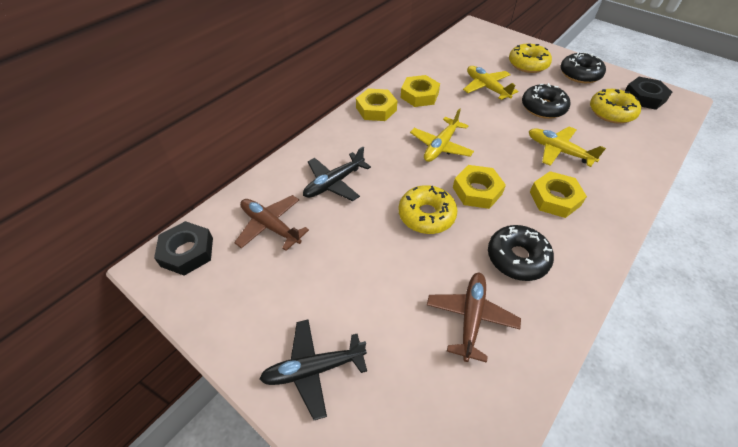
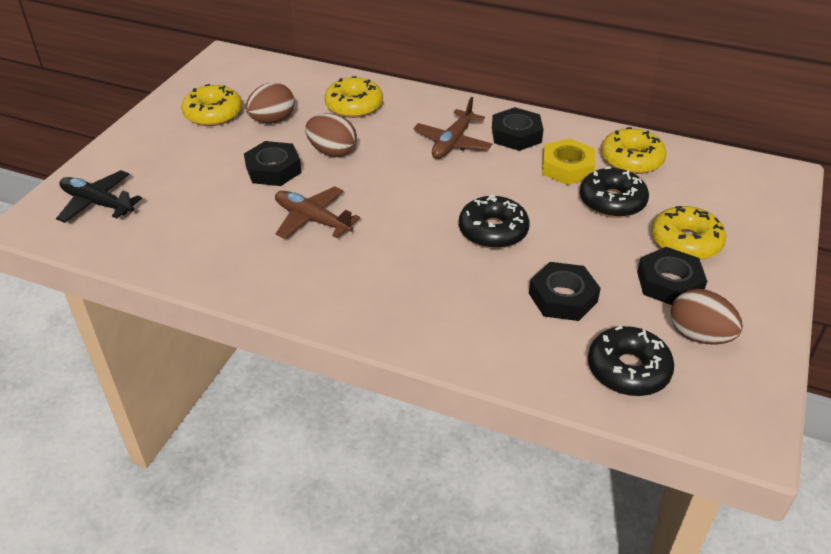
black nut: 2 -> 4
black plane: 2 -> 1
brown egg: 0 -> 3
yellow donut: 3 -> 4
yellow nut: 4 -> 1
yellow plane: 3 -> 0

